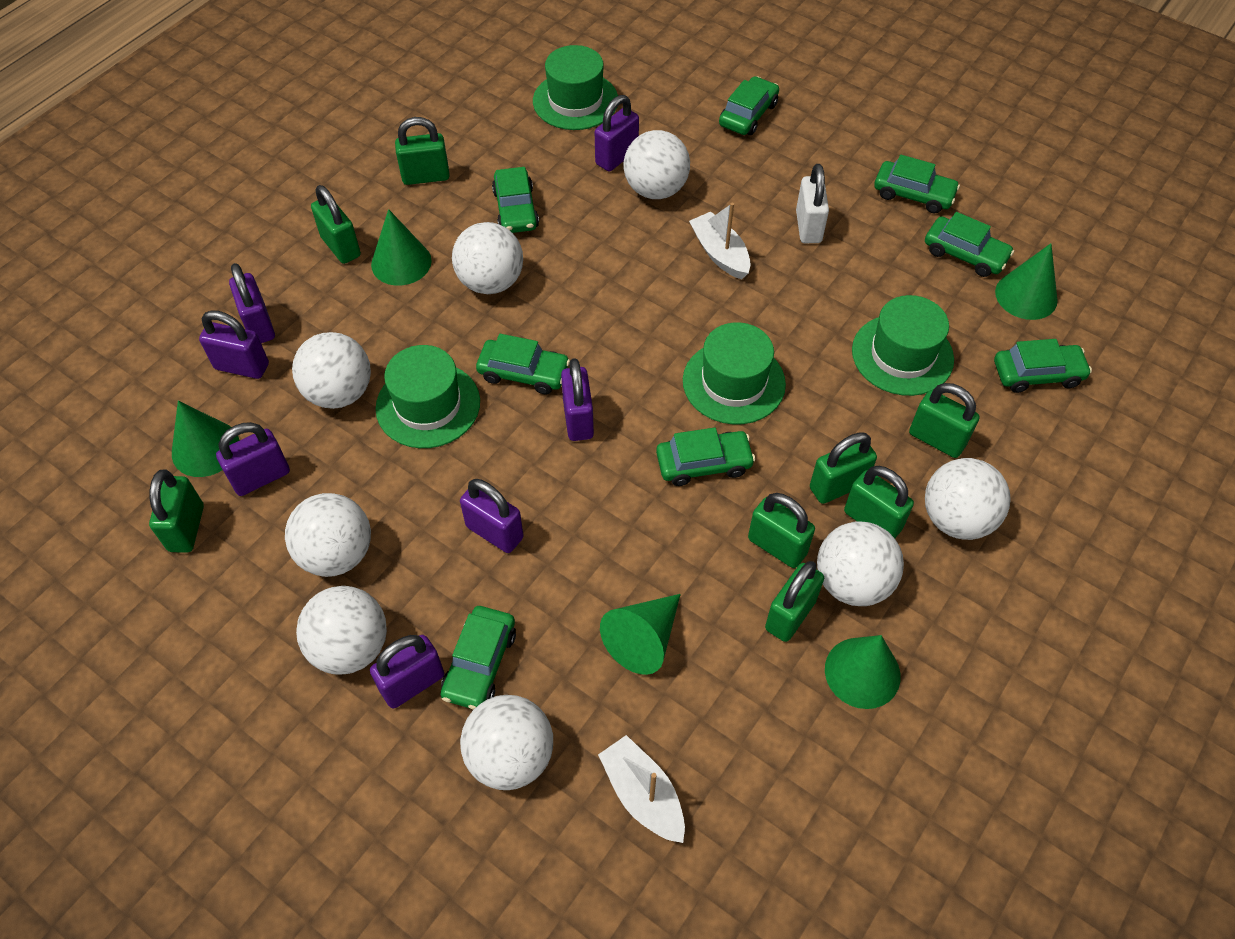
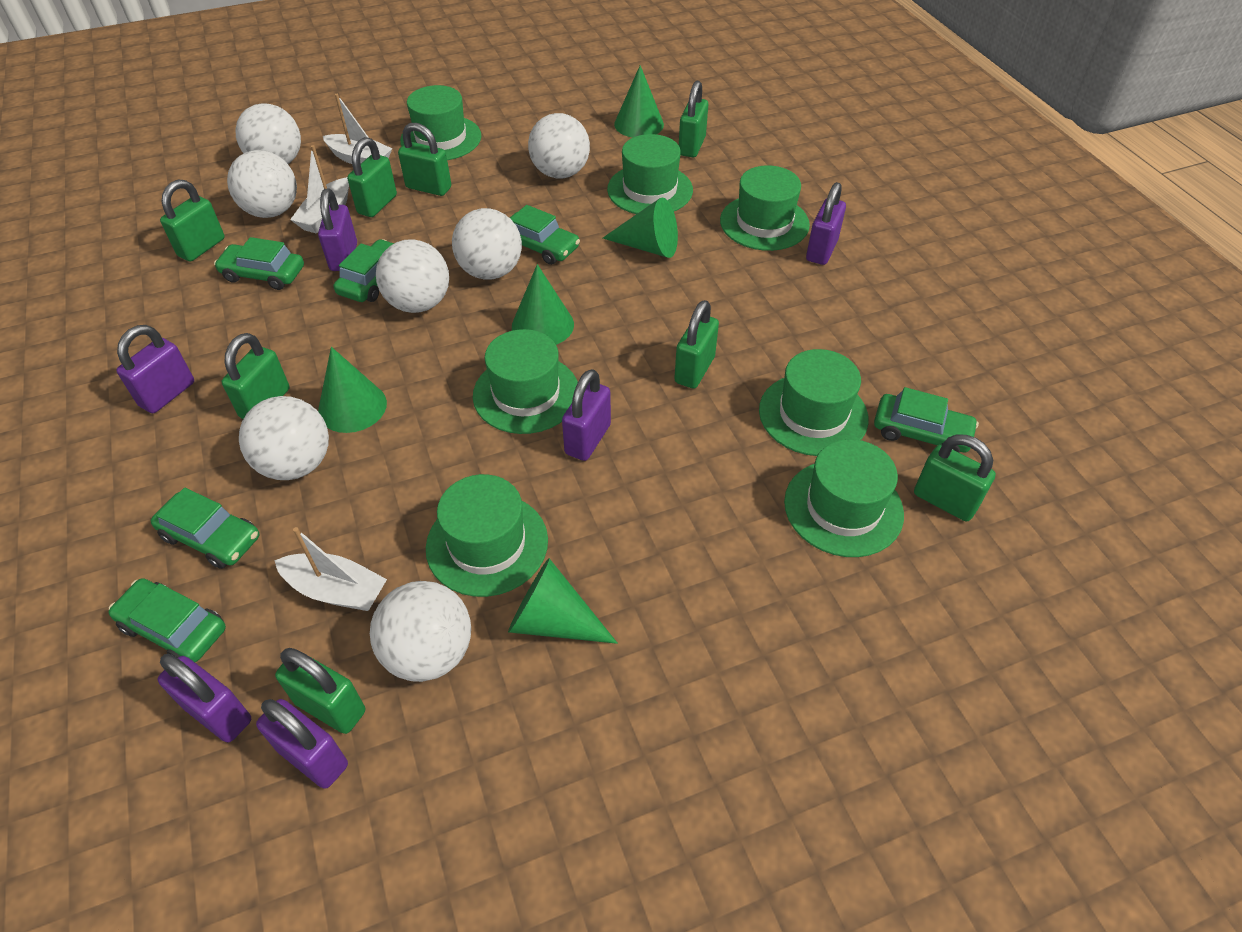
green car: 8 -> 6
green hat: 4 -> 7
purple padlock: 7 -> 6
white ball: 8 -> 7
white boat: 2 -> 3
white padlock: 1 -> 0

